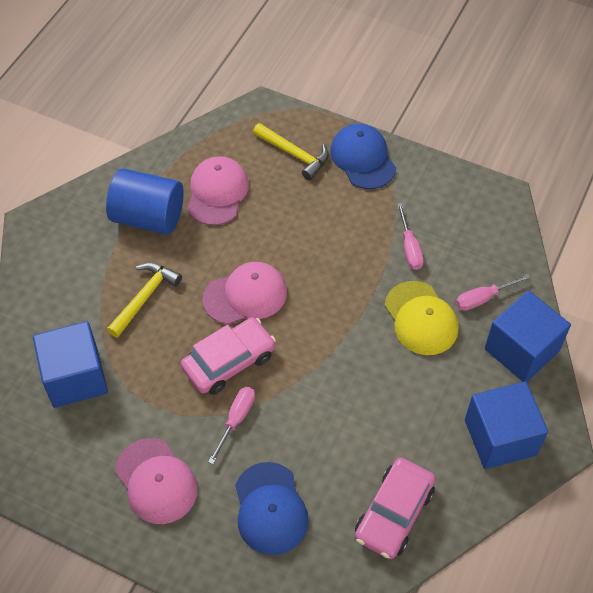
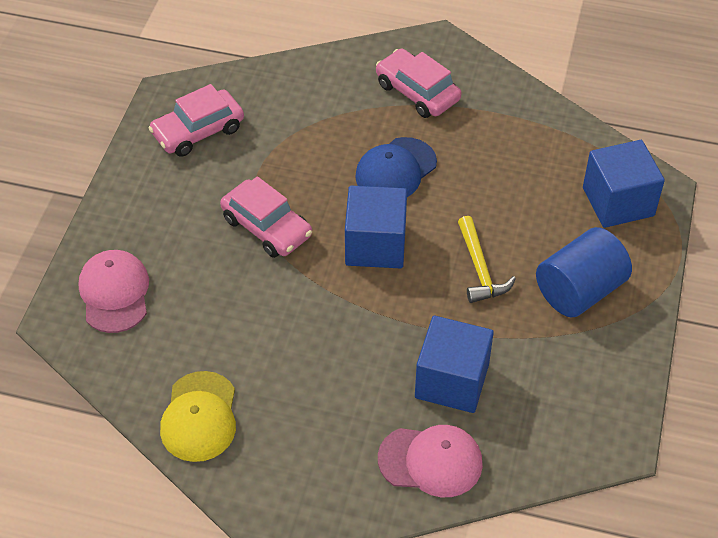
blue cap: 2 -> 1
pink cap: 3 -> 2
pink car: 2 -> 3
pink screwdriver: 3 -> 0
yellow hammer: 2 -> 1

